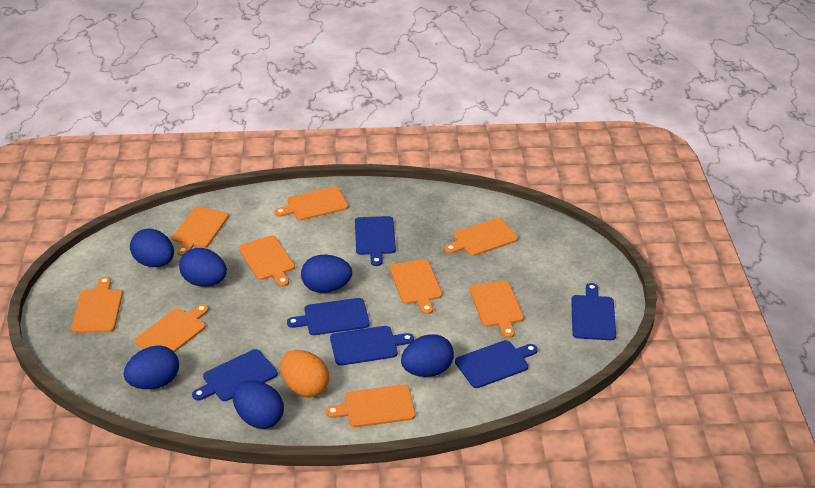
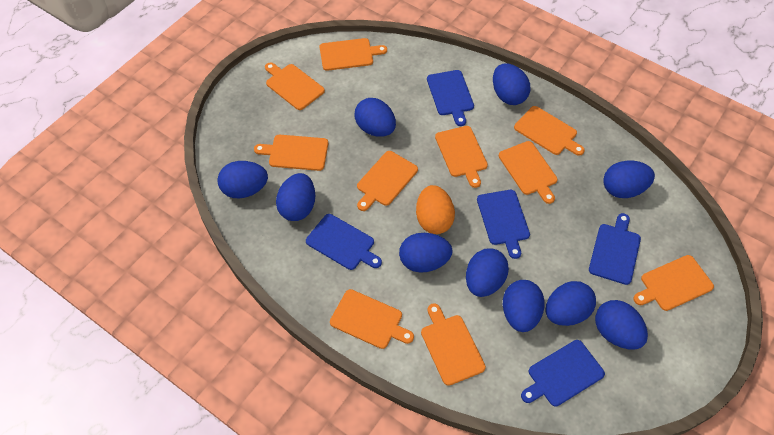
blue cutting board: 6 -> 5
blue egg: 6 -> 10
orange cutting board: 9 -> 10

